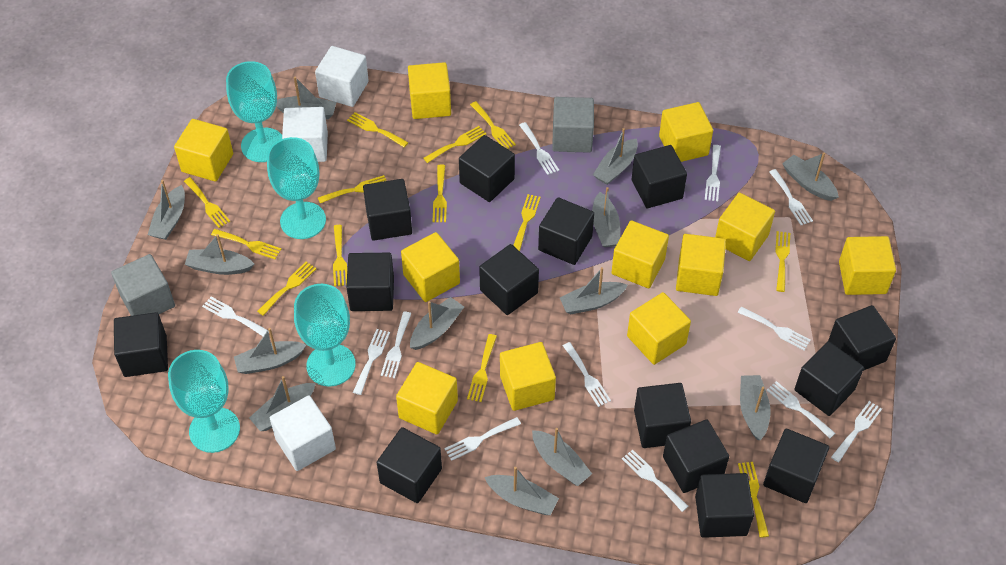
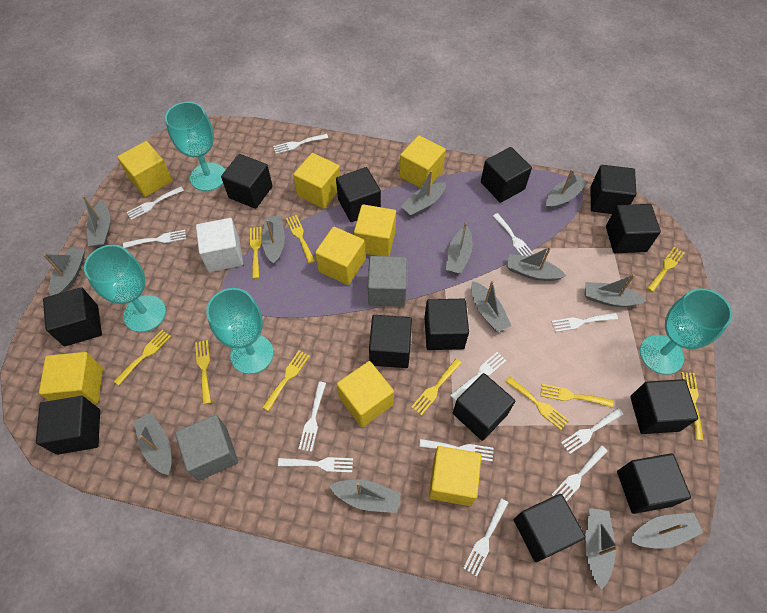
black cube: 14 -> 13
white cube: 3 -> 1
yellow cube: 11 -> 8
yellow fork: 13 -> 10

